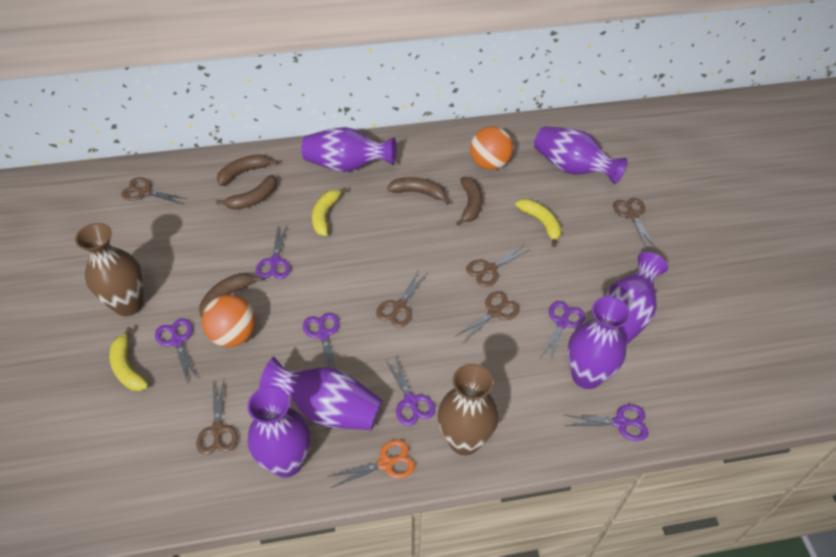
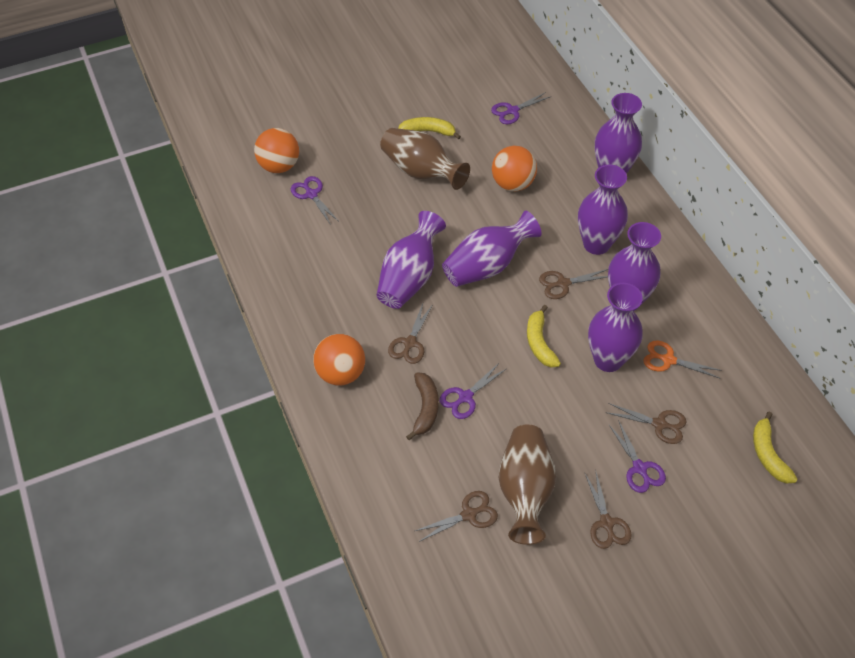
brown banana: 5 -> 1
brown scissors: 6 -> 5
orange ball: 2 -> 3
purple scissors: 6 -> 4

